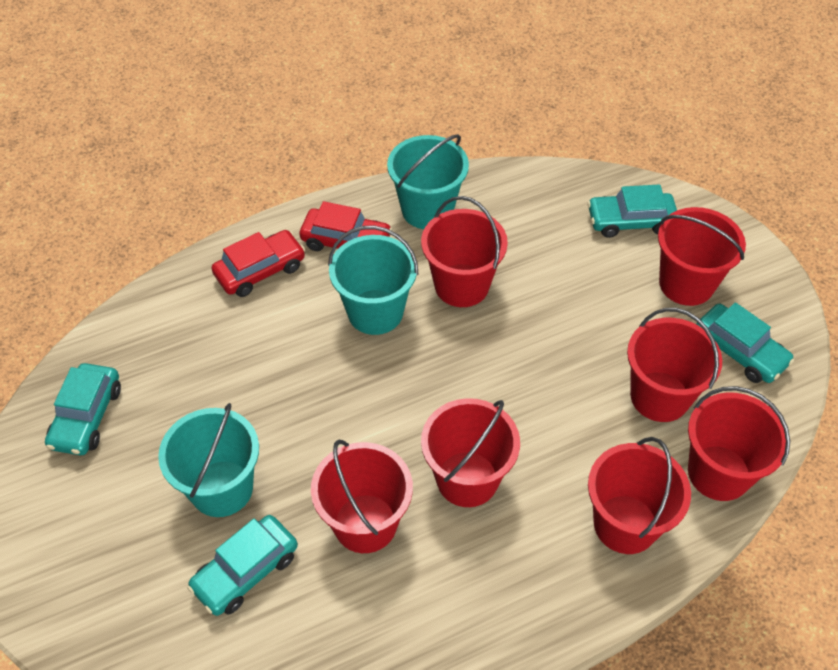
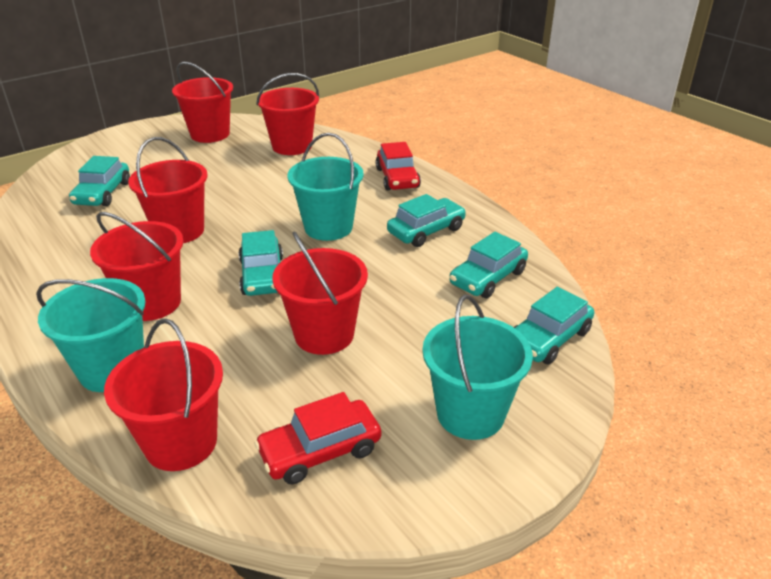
red bucket: 7 -> 6
turquoise car: 4 -> 5

